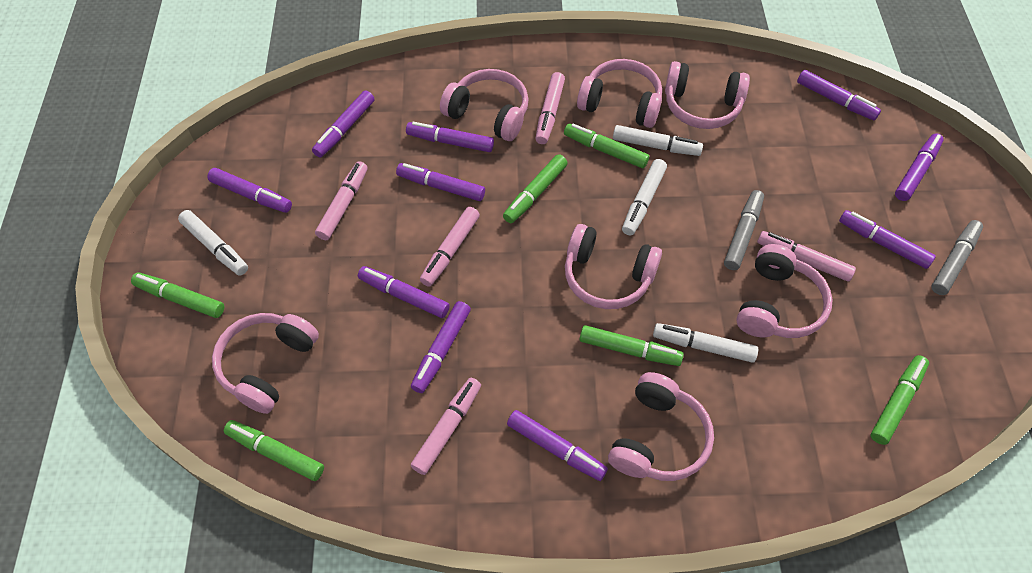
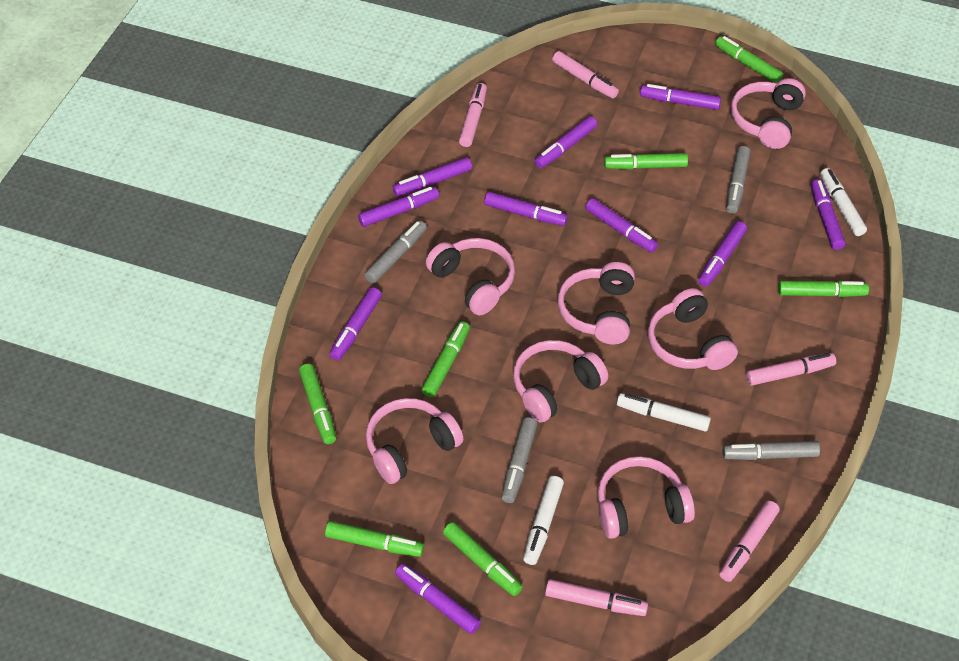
green marker: 6 -> 7
grey marker: 2 -> 4
white marker: 4 -> 3

